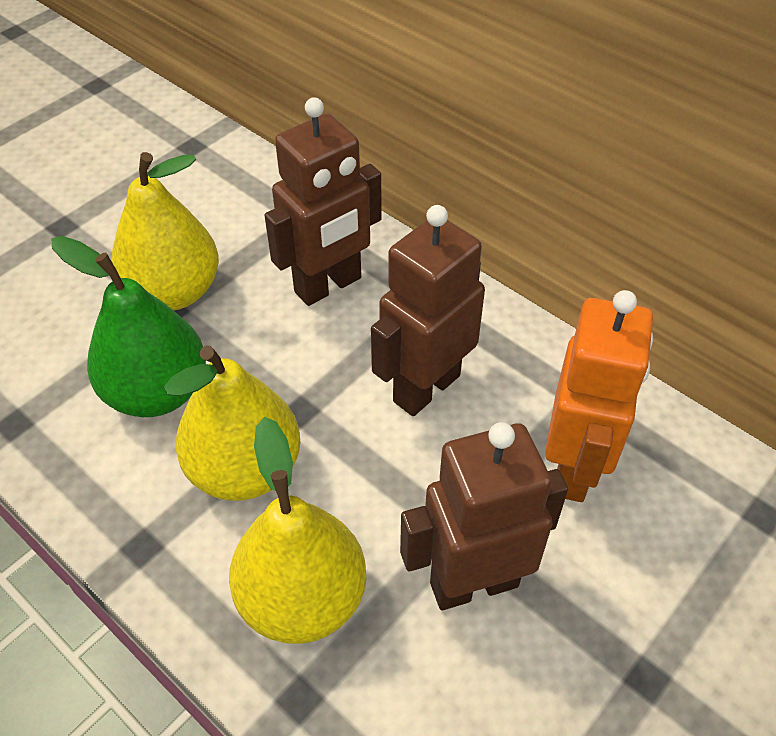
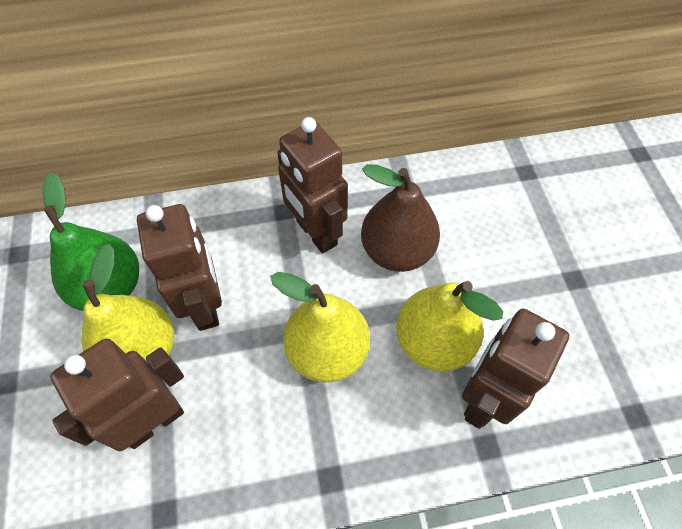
brown pear: 0 -> 1
brown robot: 3 -> 4
orange robot: 1 -> 0

